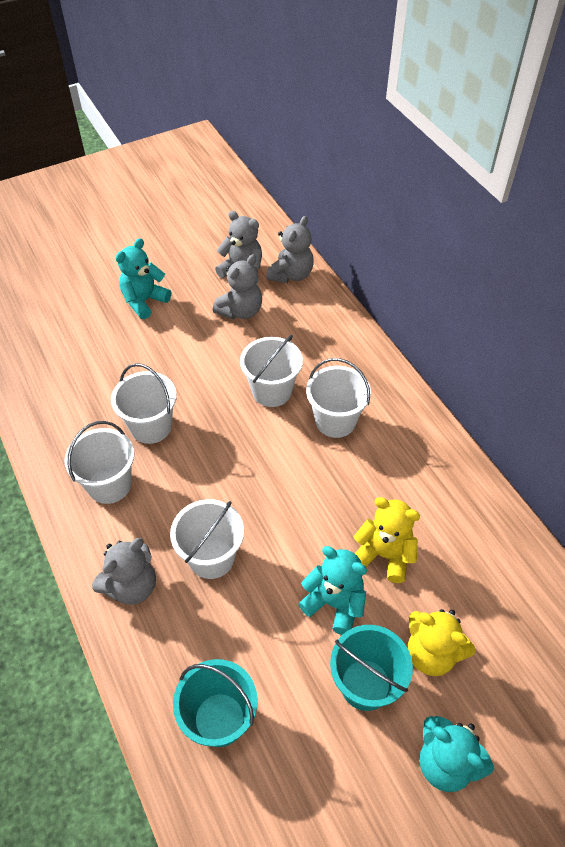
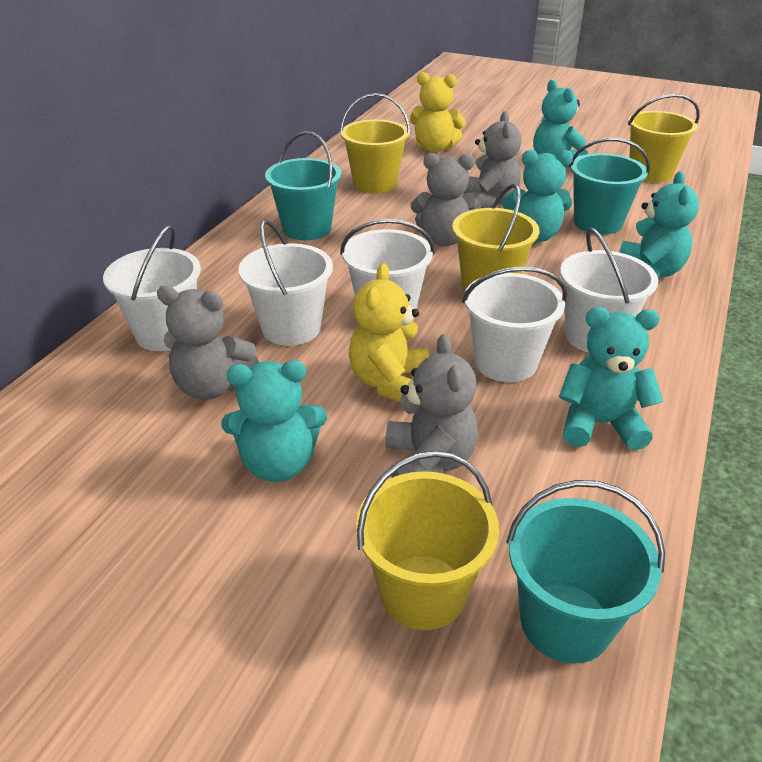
turquoise bucket: 2 -> 3
turquoise teddy bear: 3 -> 5
yellow bucket: 0 -> 4

